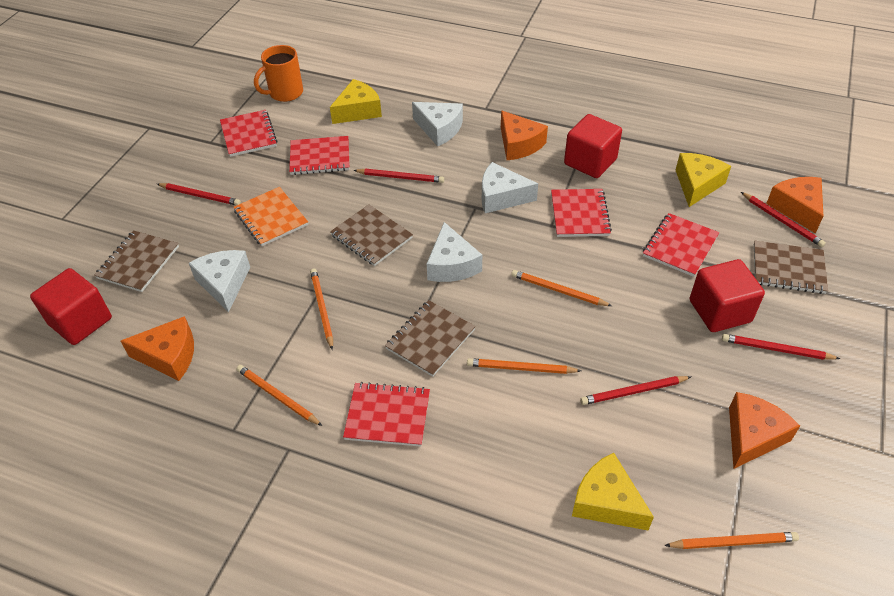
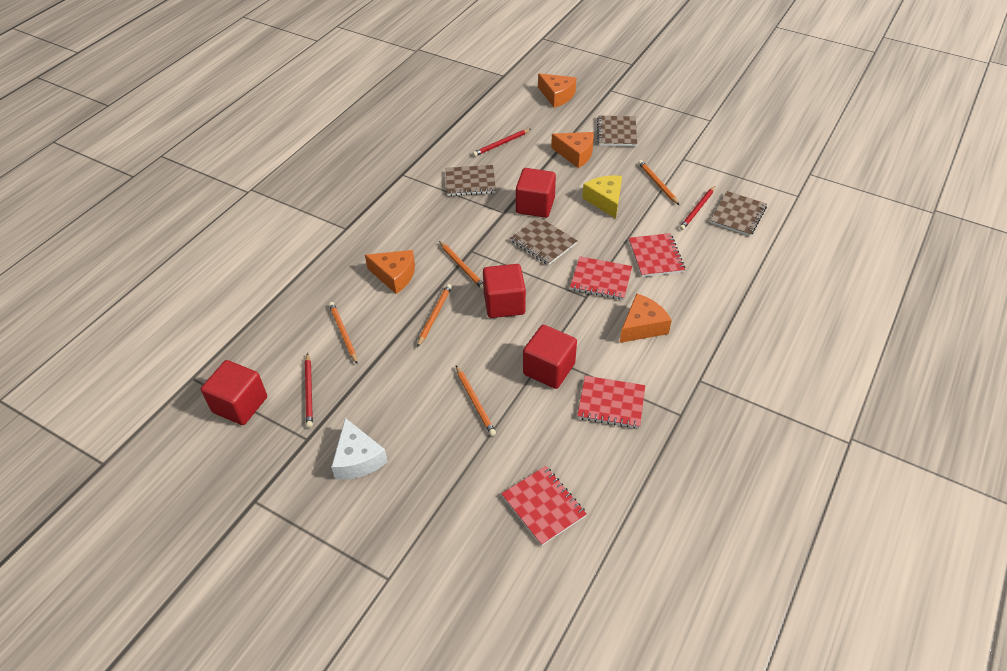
orange mug: 1 -> 0
orange notebook: 1 -> 0
red cube: 3 -> 4
red notebook: 5 -> 4
red pencil: 5 -> 3
white cheese: 4 -> 1
yellow cheese: 3 -> 1

